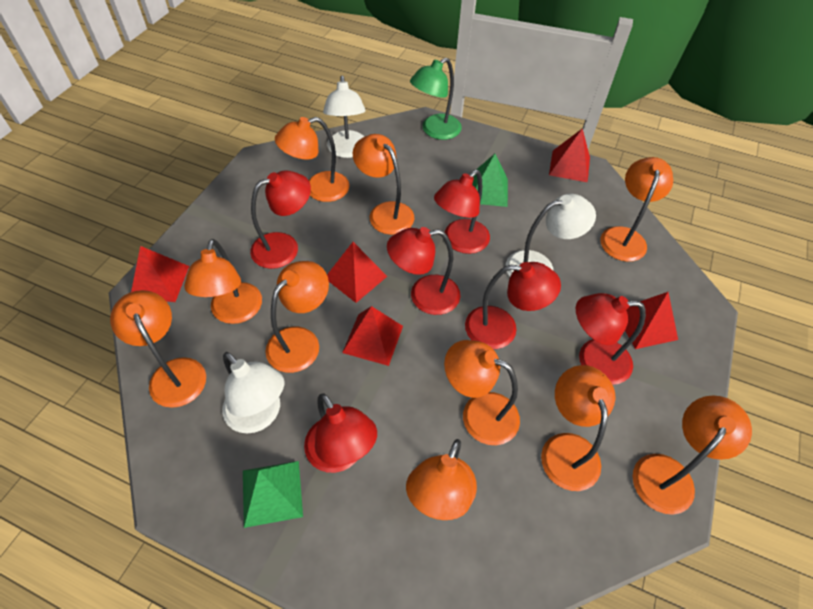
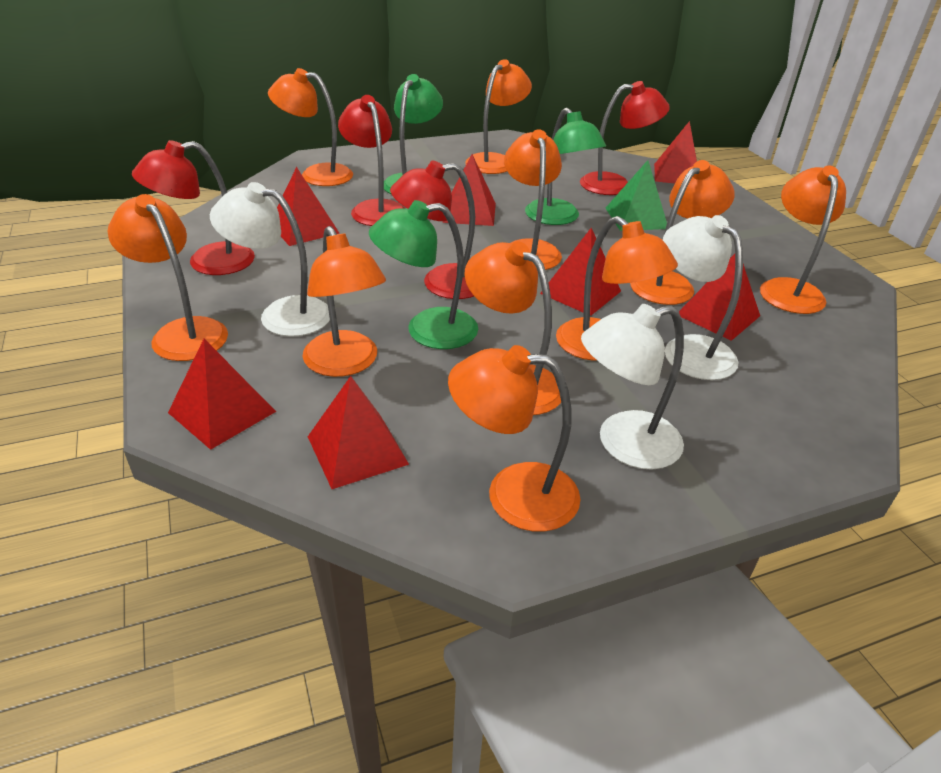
green lamp: 1 -> 3
green pyramid: 2 -> 1
red lamp: 6 -> 4
red pyramid: 5 -> 7

